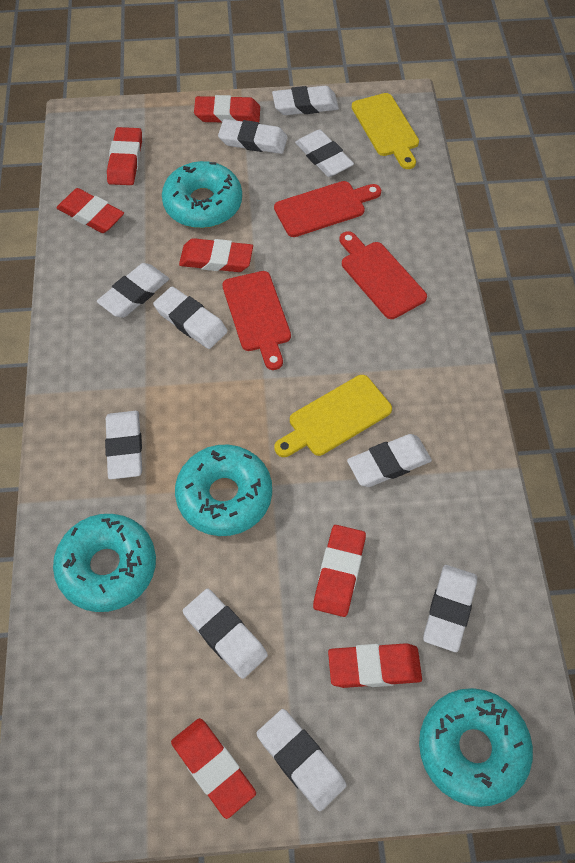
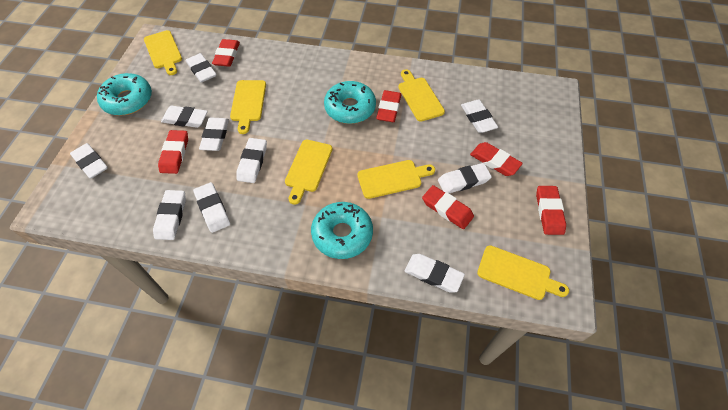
red cutting board: 3 -> 0
red eraser: 7 -> 6
turquoise donut: 4 -> 3
yellow cutting board: 2 -> 6

